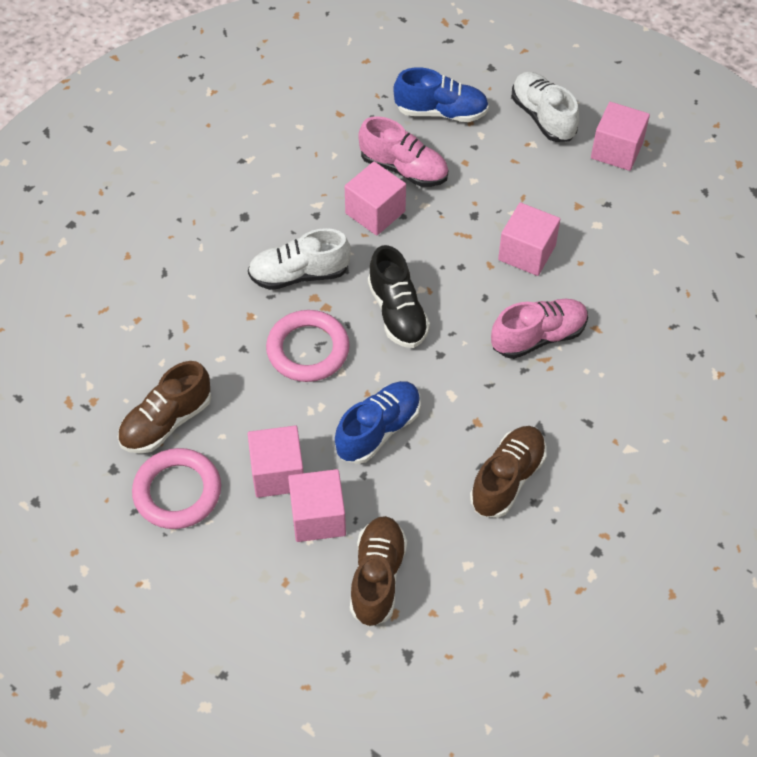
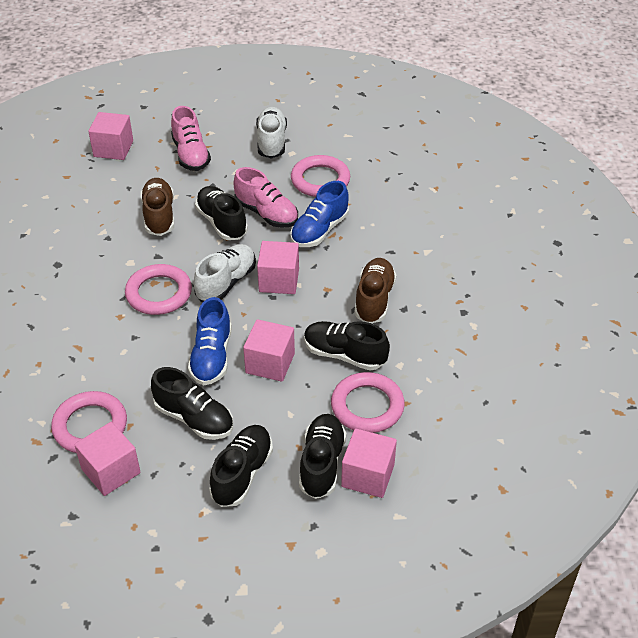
black shoe: 1 -> 5
brown shoe: 3 -> 2
pink ring: 2 -> 4

